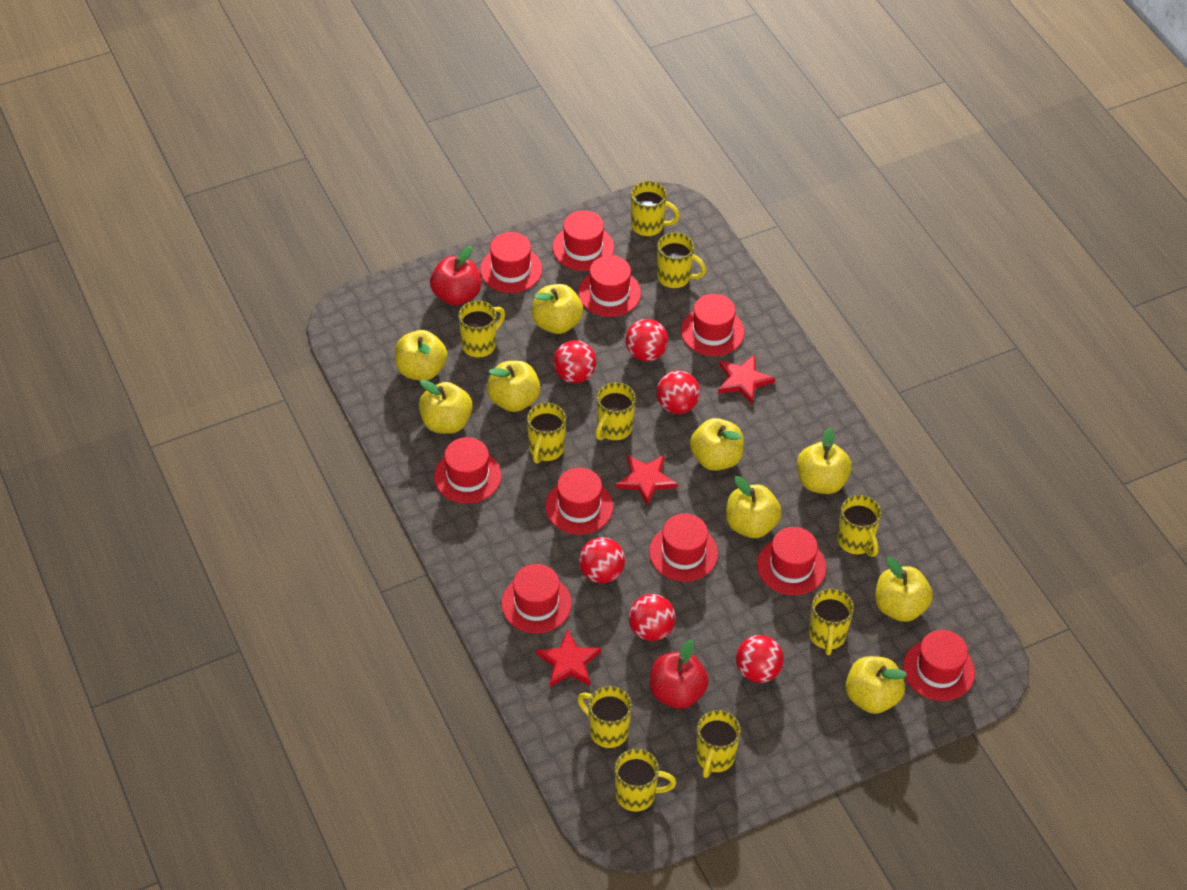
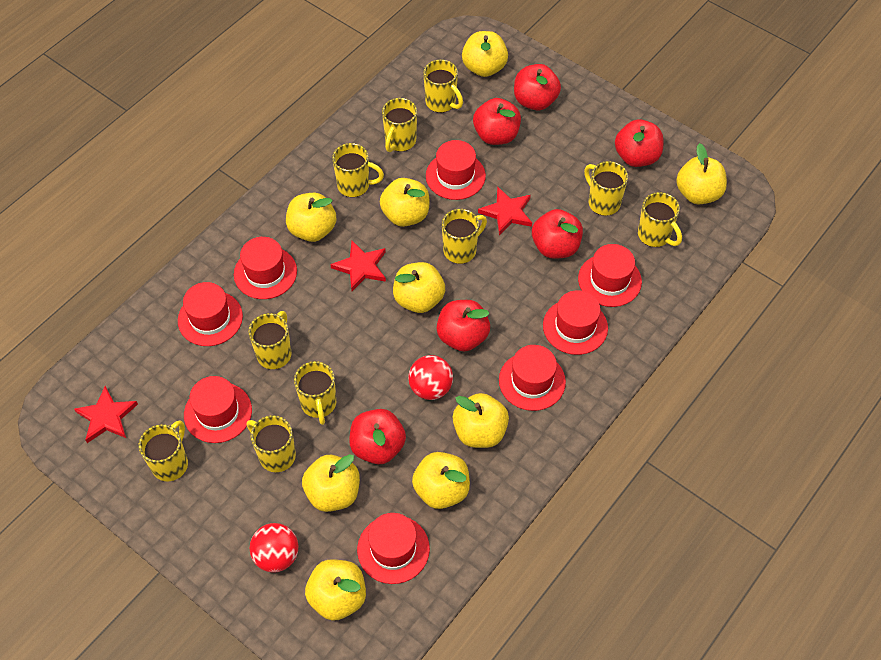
red apple: 2 -> 6
red ball: 6 -> 2
red hat: 10 -> 8

